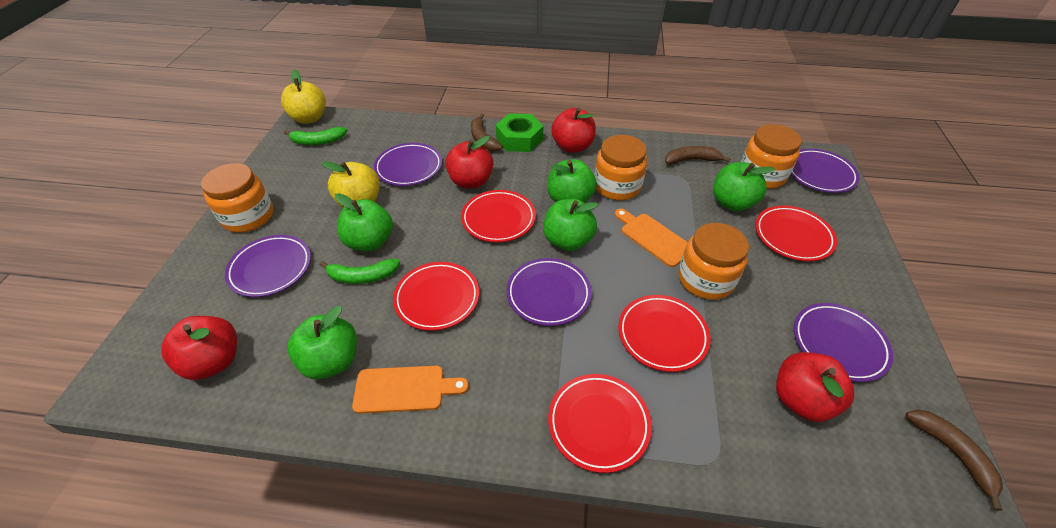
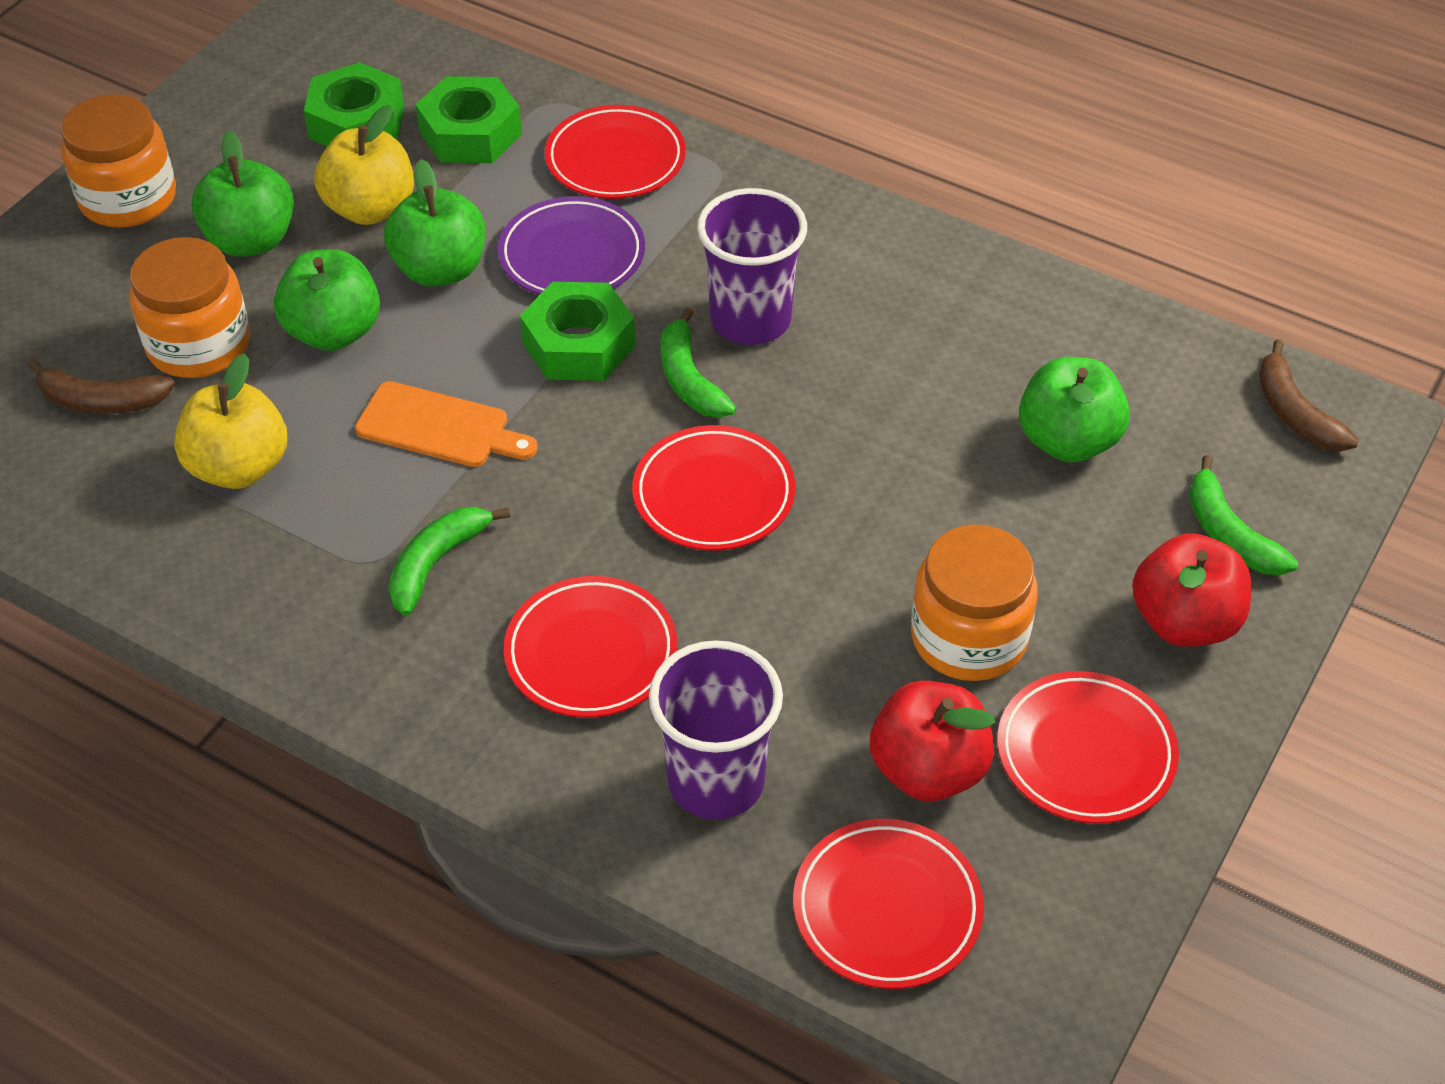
brown banana: 3 -> 2
green apple: 5 -> 4
green banana: 2 -> 3
green nut: 1 -> 3
orange cutting board: 2 -> 1
orange jar: 4 -> 3
purple cup: 0 -> 2
purple plate: 5 -> 1
red apple: 4 -> 2

